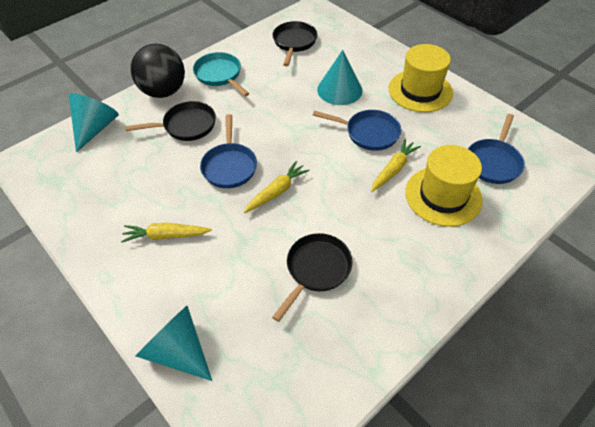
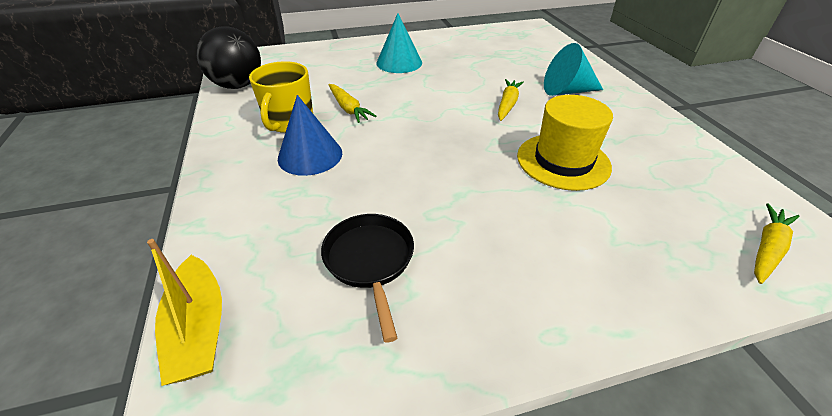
black pan: 3 -> 1
blue cone: 0 -> 1
blue pan: 3 -> 0
turquoise cone: 3 -> 2
turquoise pan: 1 -> 0
yellow boat: 0 -> 1
yellow hat: 2 -> 1
yellow mug: 0 -> 1

